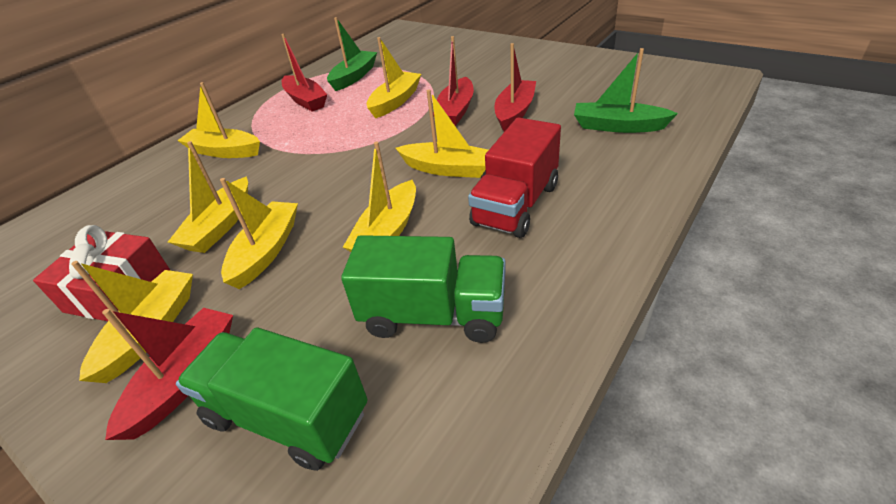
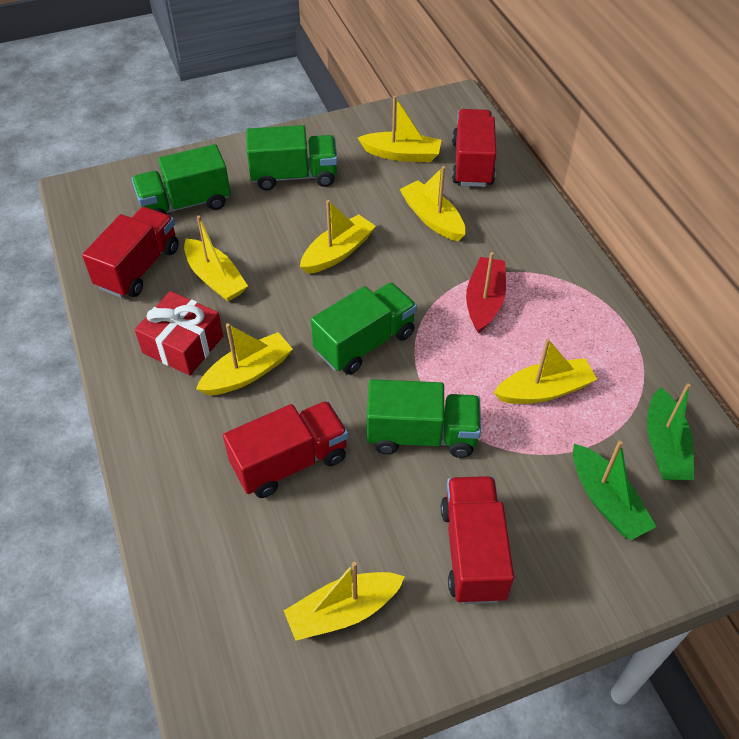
green truck: 2 -> 4
red boat: 4 -> 1
red truck: 1 -> 4

